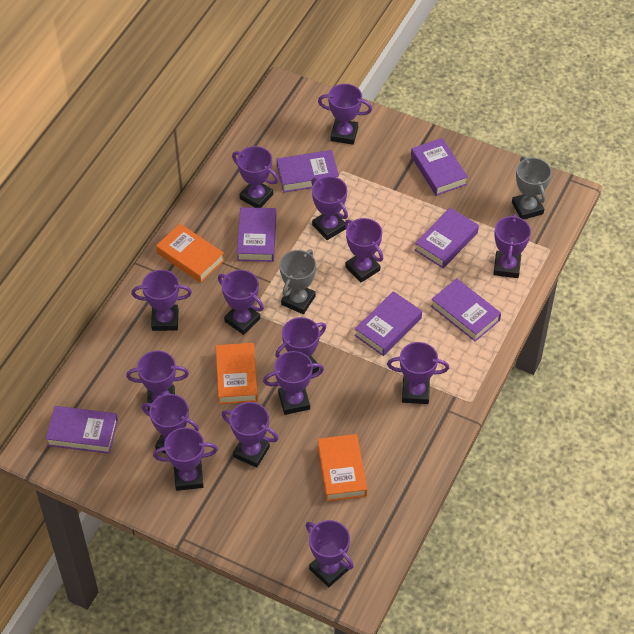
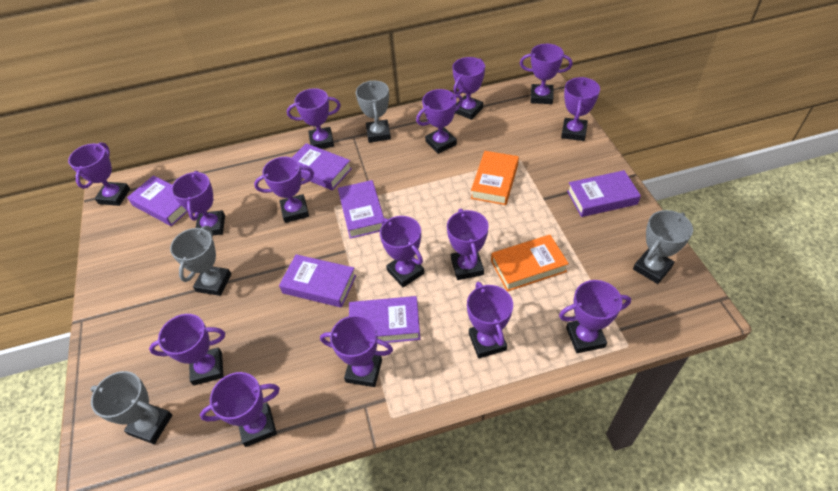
grey trophy: 2 -> 4
orange book: 3 -> 2
purple book: 7 -> 6

